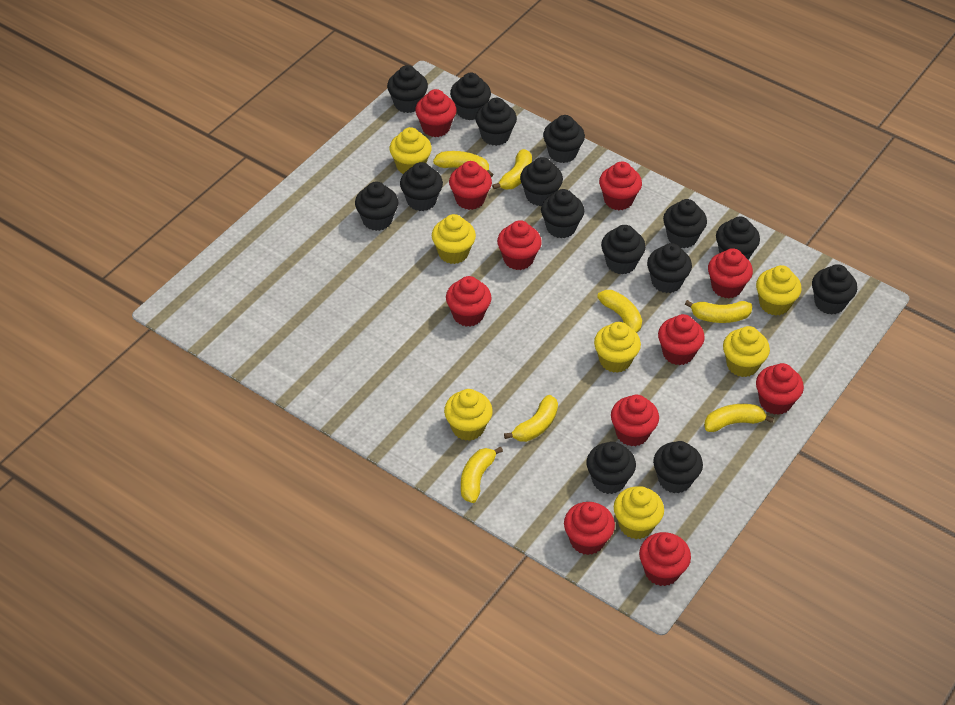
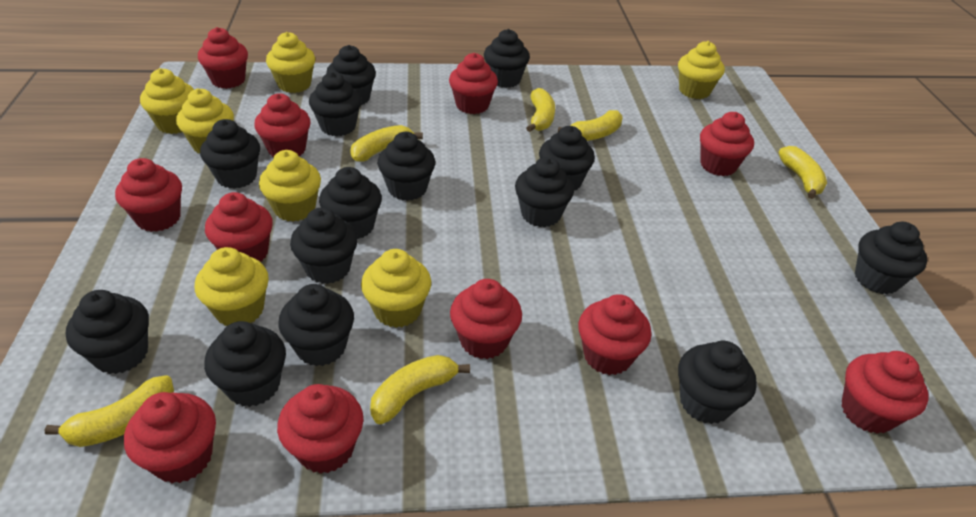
black cupcake: 15 -> 14
yellow banana: 7 -> 6

